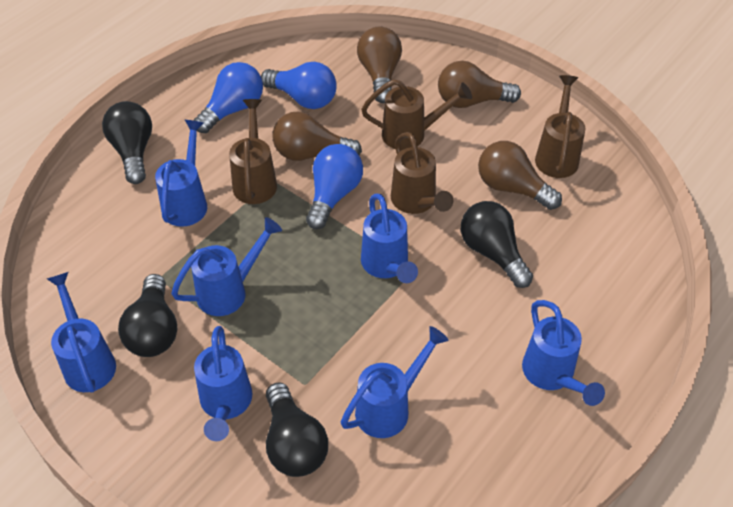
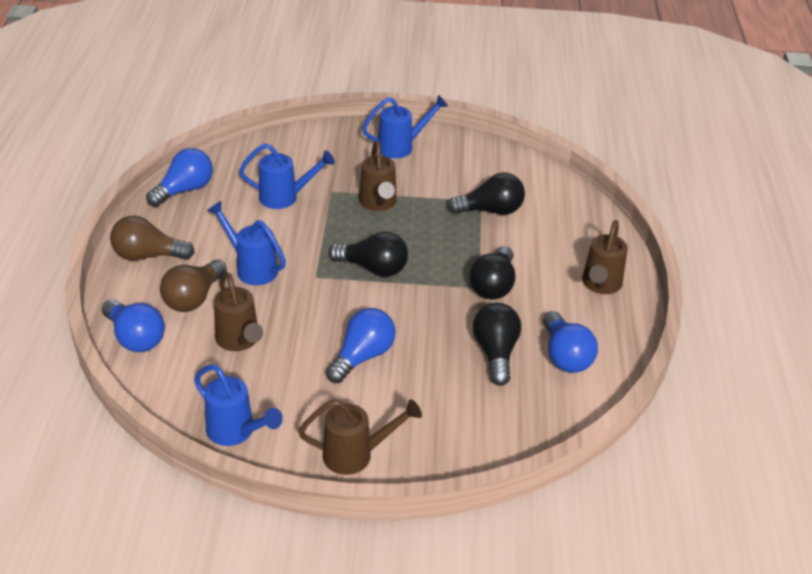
blue light bulb: 3 -> 4
blue watering can: 7 -> 4
brown light bulb: 4 -> 2

